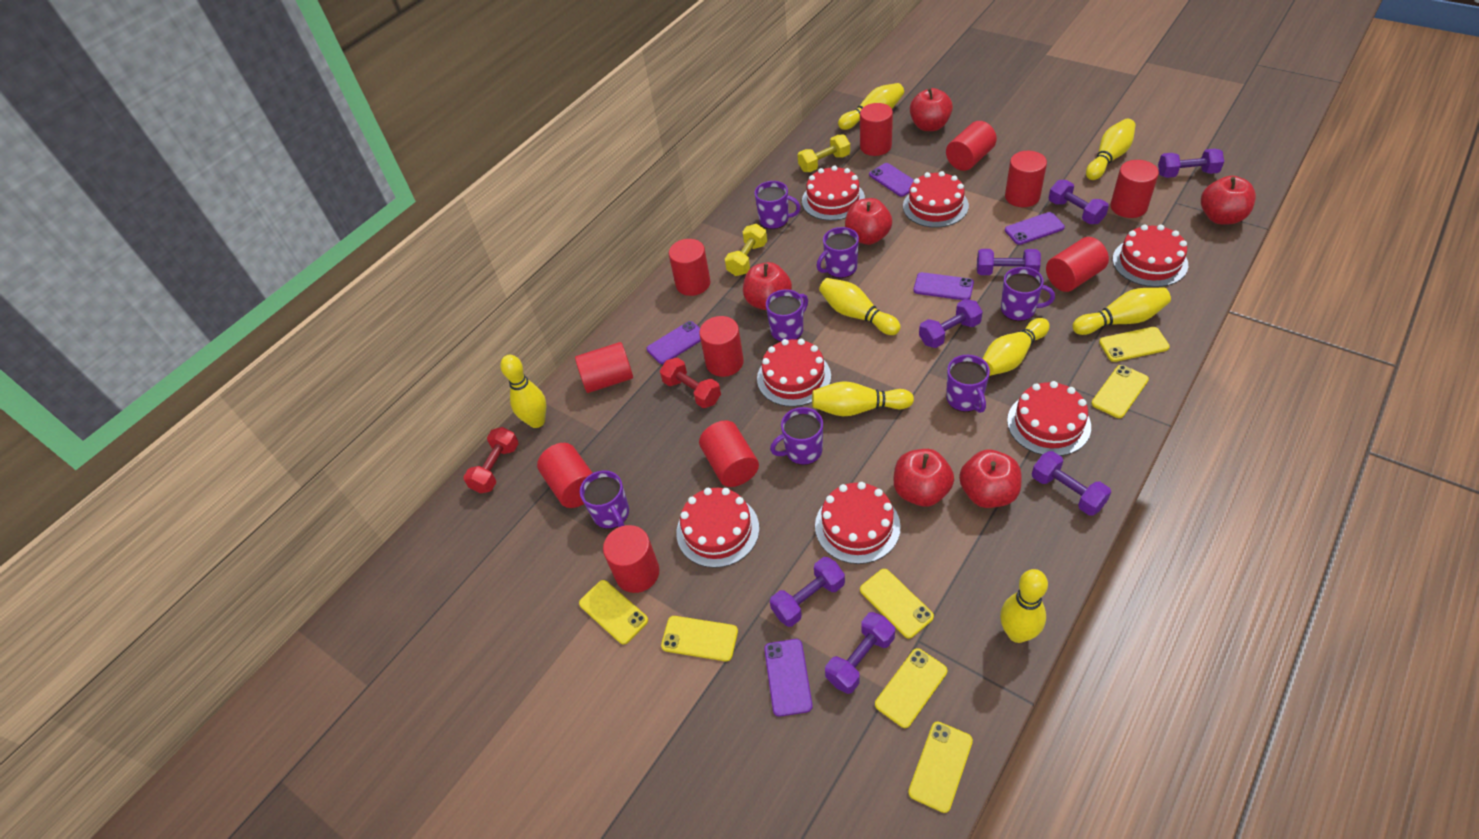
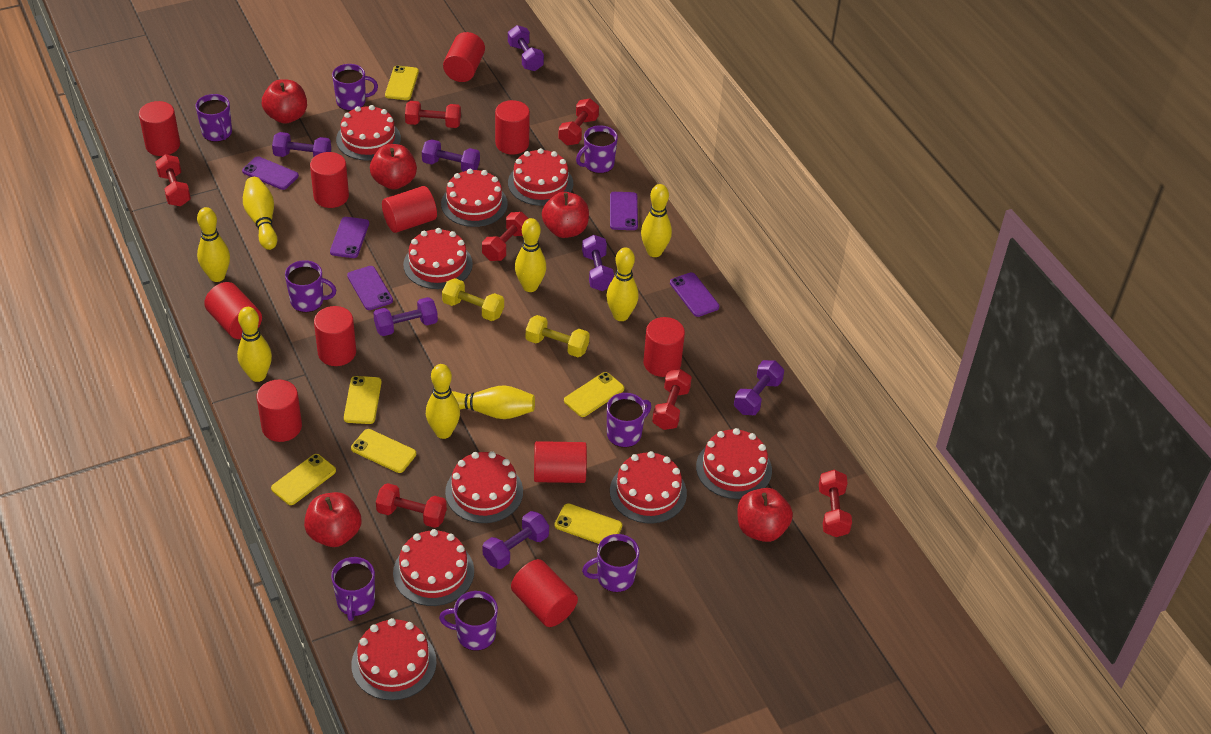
purple mug: 7 -> 8
red apple: 6 -> 5
red cake: 7 -> 9
red dumbbell: 2 -> 7
yellow phone: 7 -> 6

